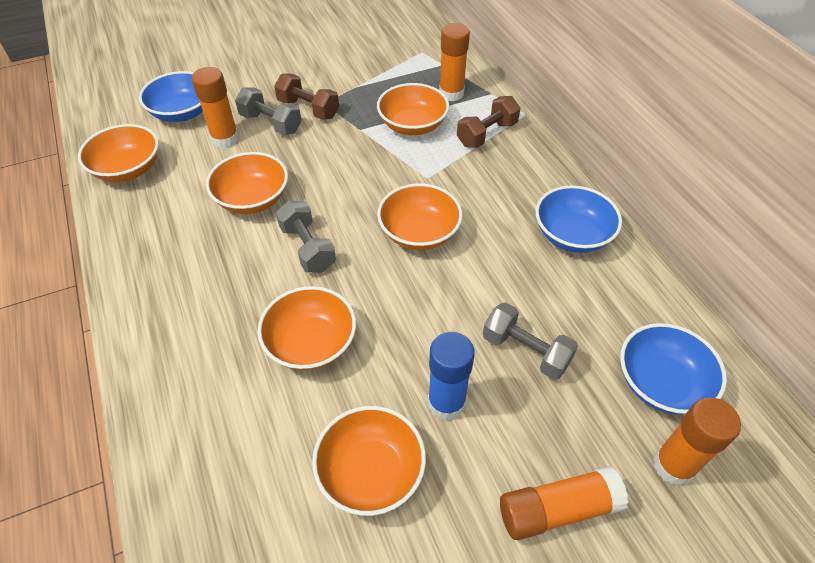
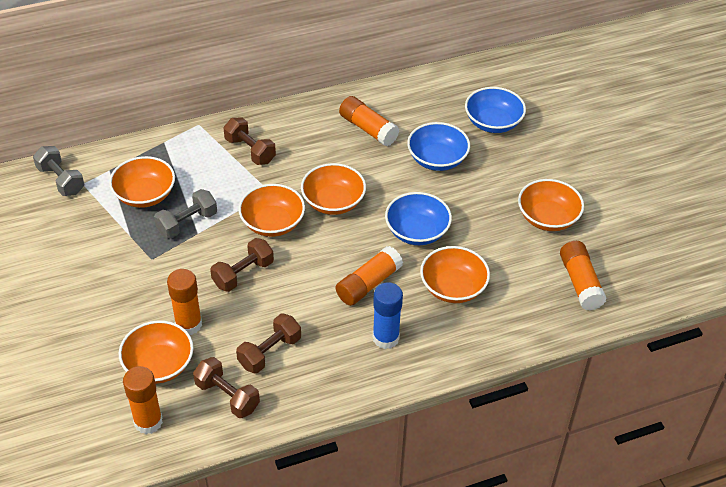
brown dumbbell: 2 -> 4
grey dumbbell: 3 -> 2
orange glue stick: 4 -> 5

